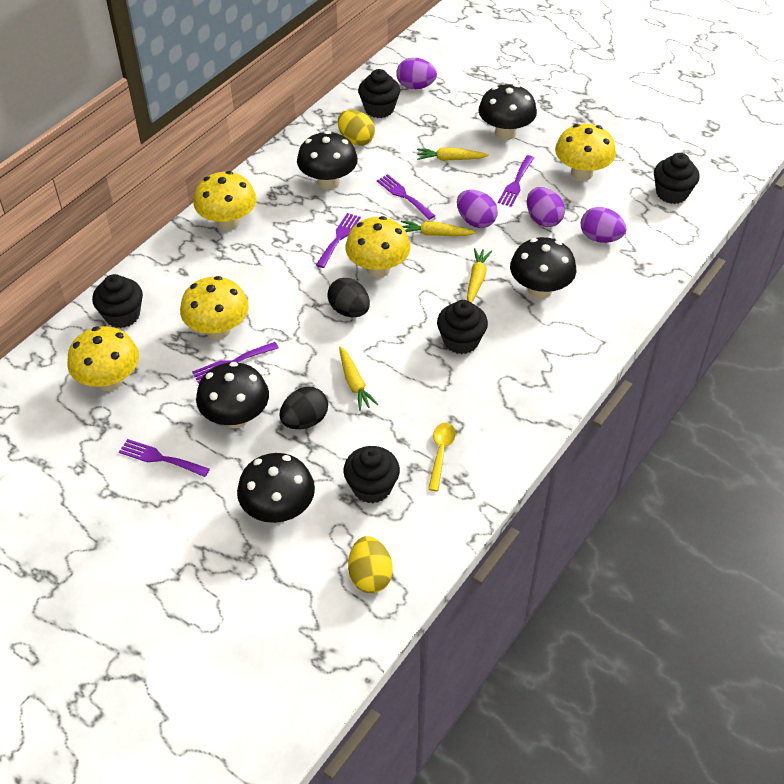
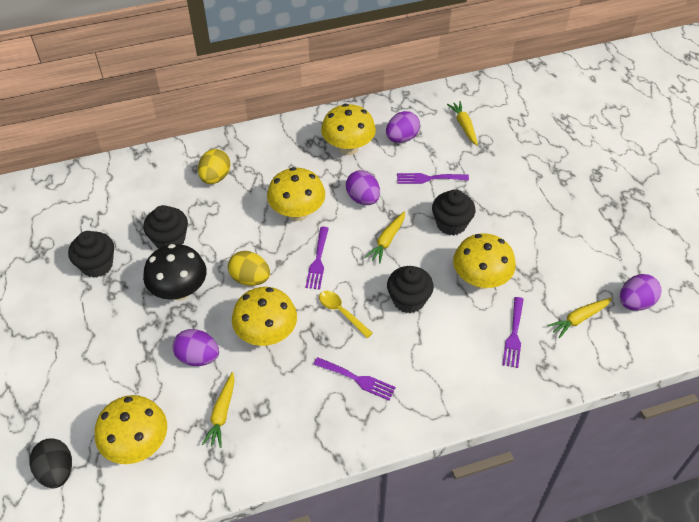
black cupcake: 5 -> 4
black egg: 2 -> 1
black mushroom: 5 -> 1
purple fork: 5 -> 4

